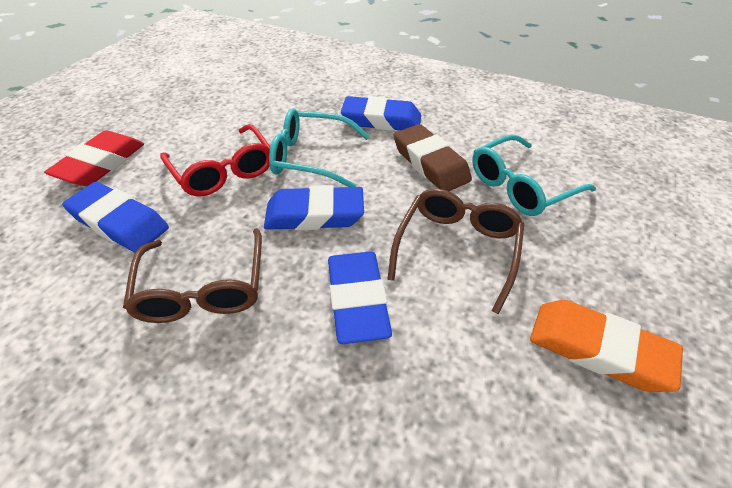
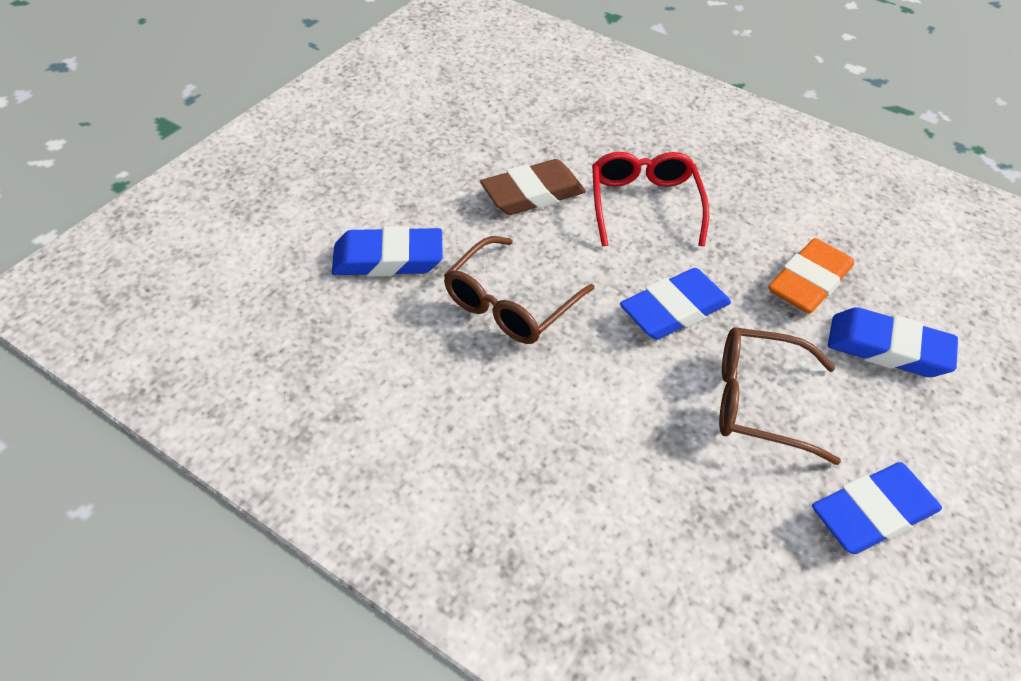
red eraser: 1 -> 0
turquoise glasses: 2 -> 0

